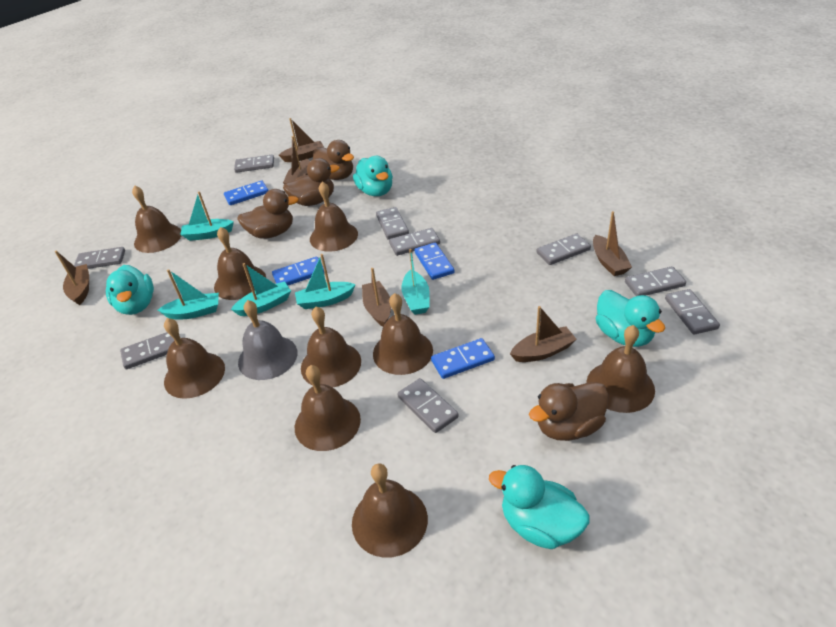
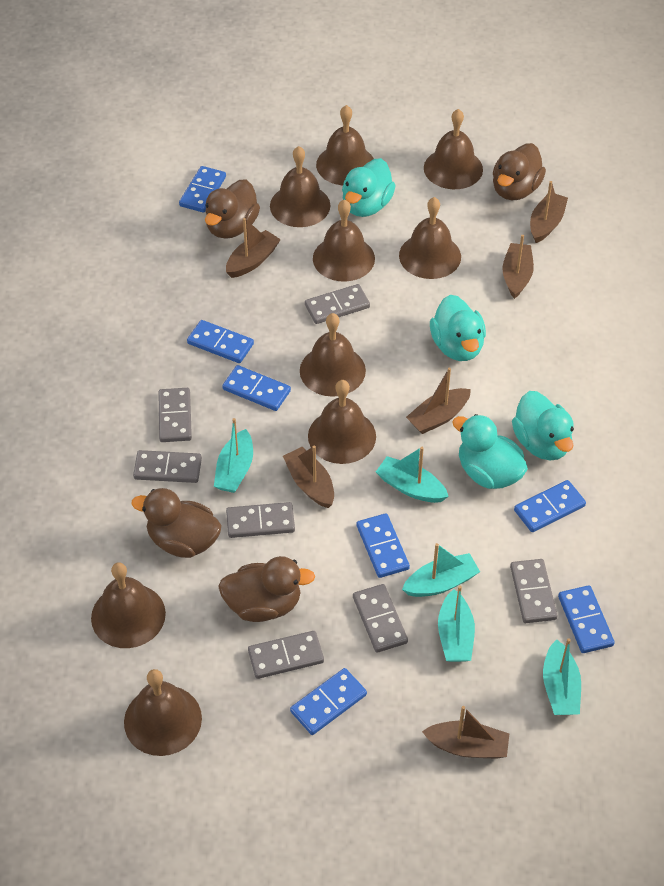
blue domino: 4 -> 7
grey bell: 1 -> 0
grey domino: 9 -> 7

